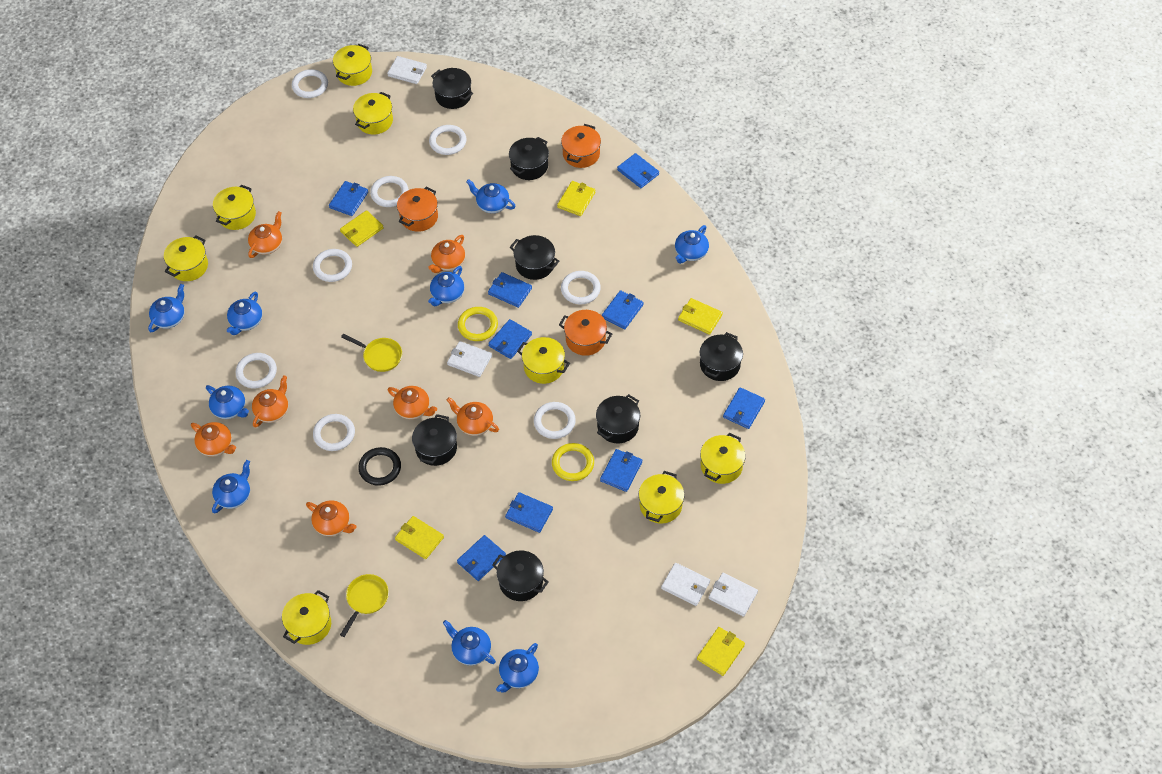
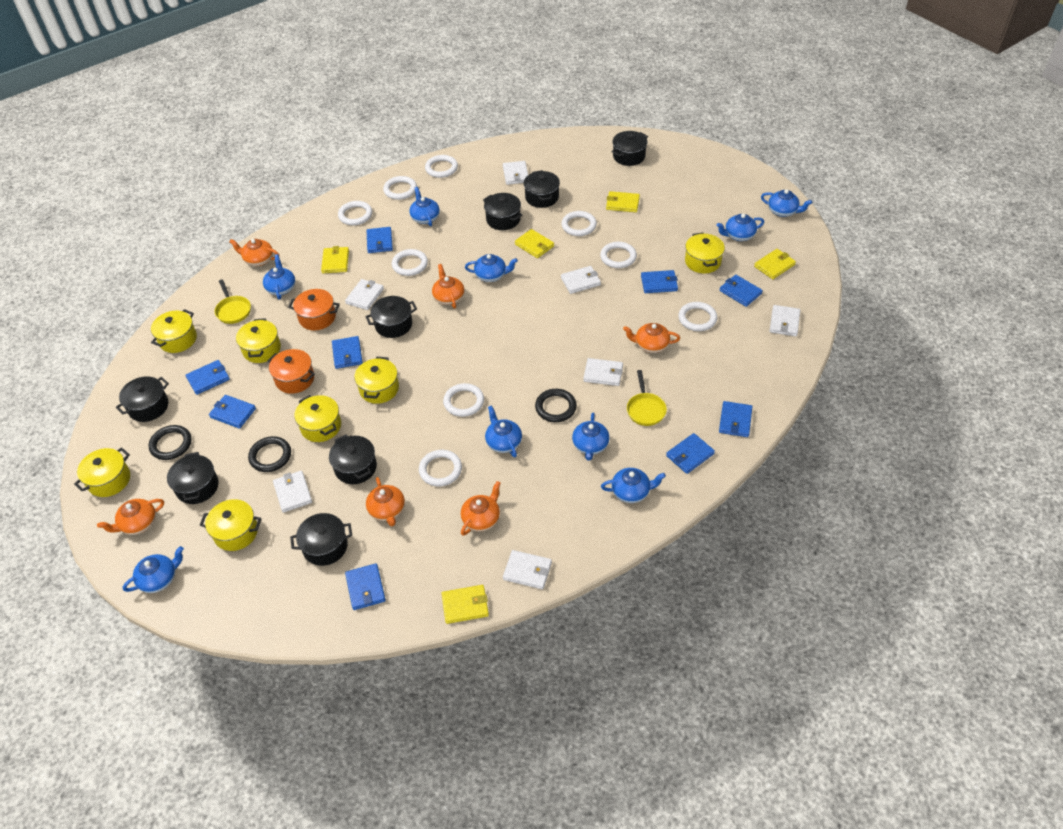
black pot: 7 -> 8
black ring: 1 -> 3
orange pot: 3 -> 2
orange teapot: 7 -> 6
white ring: 8 -> 9
white wallet: 4 -> 7
yellow pot: 8 -> 7
yellow ring: 2 -> 0

